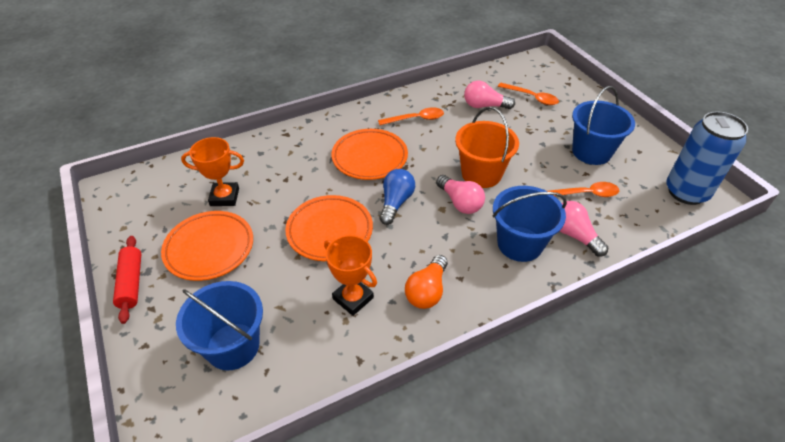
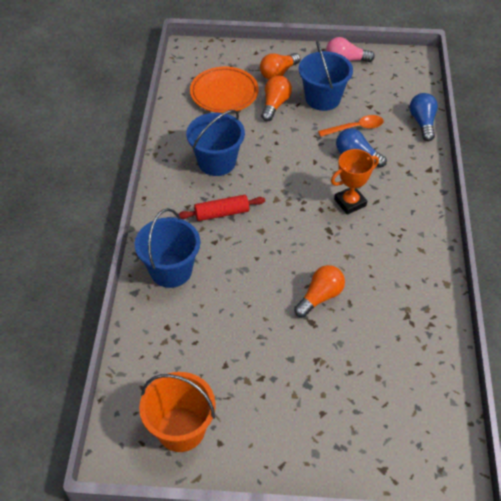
blue can: 1 -> 0
blue light bulb: 1 -> 2
orange light bulb: 1 -> 3
orange plate: 3 -> 1
orange spoon: 3 -> 1
orange trophy: 2 -> 1
pink light bulb: 3 -> 1

